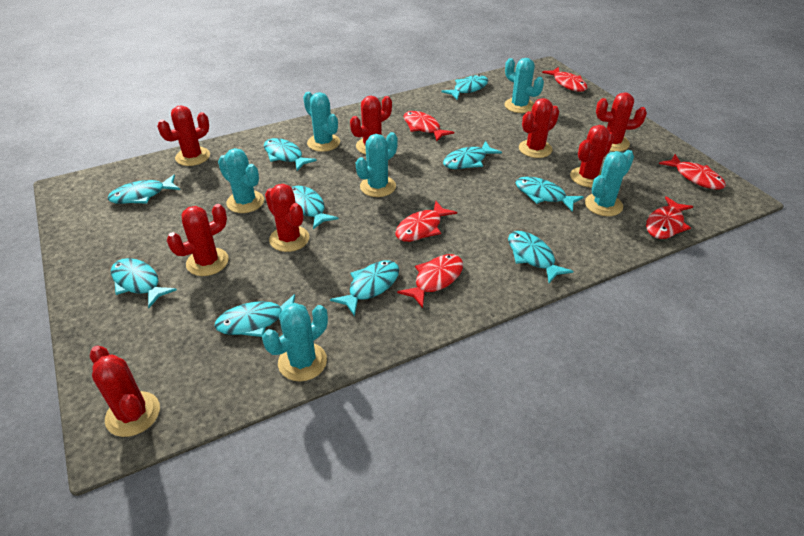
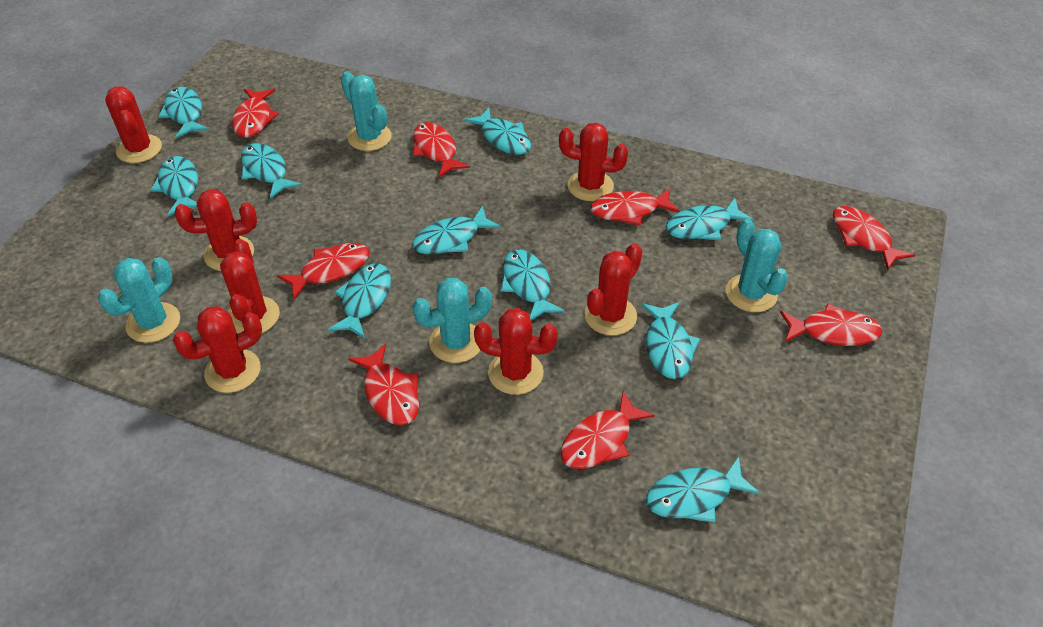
red cactus: 8 -> 7
red fish: 6 -> 8
turquoise cactus: 6 -> 4

